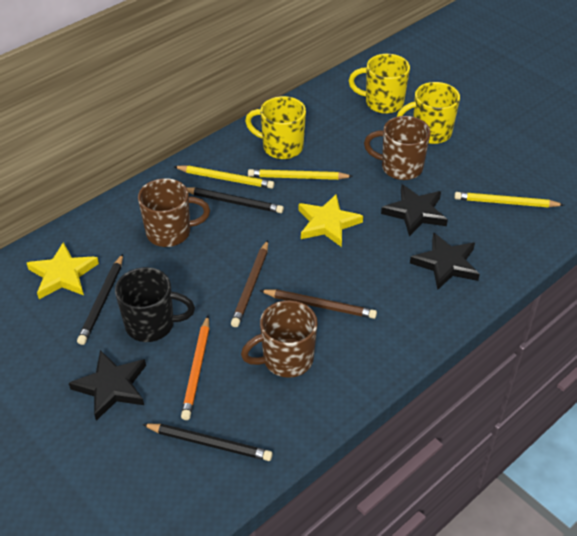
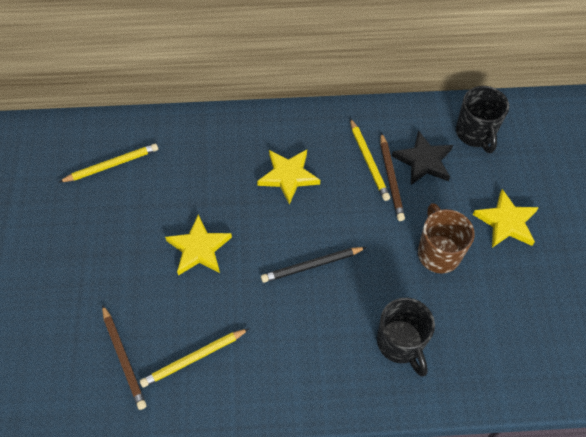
black mug: 1 -> 2
black pencil: 3 -> 1
black star: 3 -> 1
brown mug: 3 -> 1
orange pencil: 1 -> 0
yellow mug: 3 -> 0
yellow star: 2 -> 3

